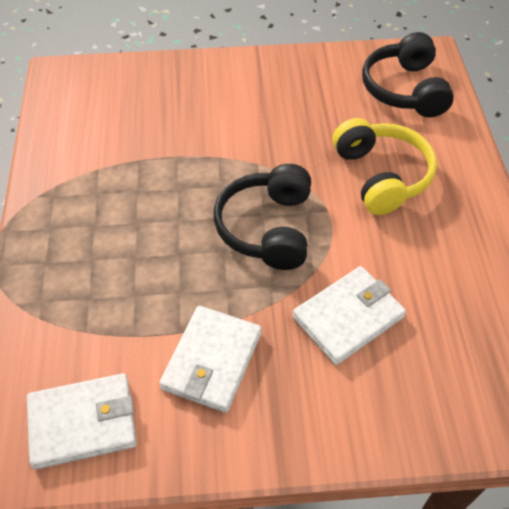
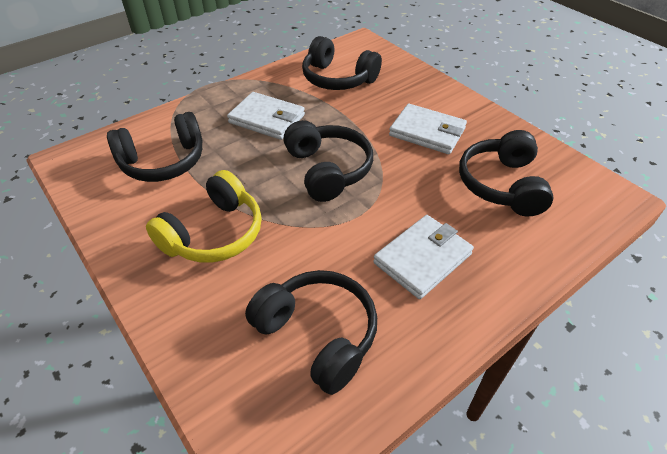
black headphones: 2 -> 5

